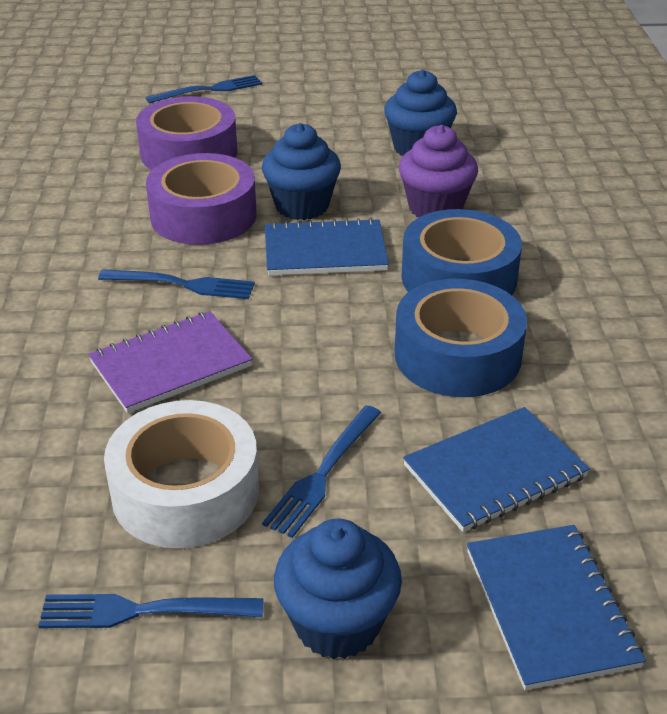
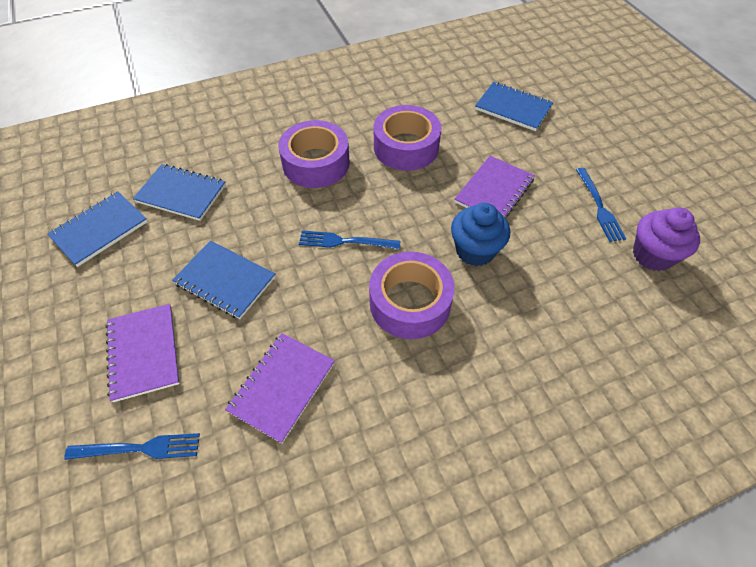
blue cupcake: 3 -> 1
blue fork: 4 -> 3
blue notebook: 3 -> 4
blue tape: 2 -> 0
purple notebook: 1 -> 3
purple tape: 2 -> 3
white tape: 1 -> 0

